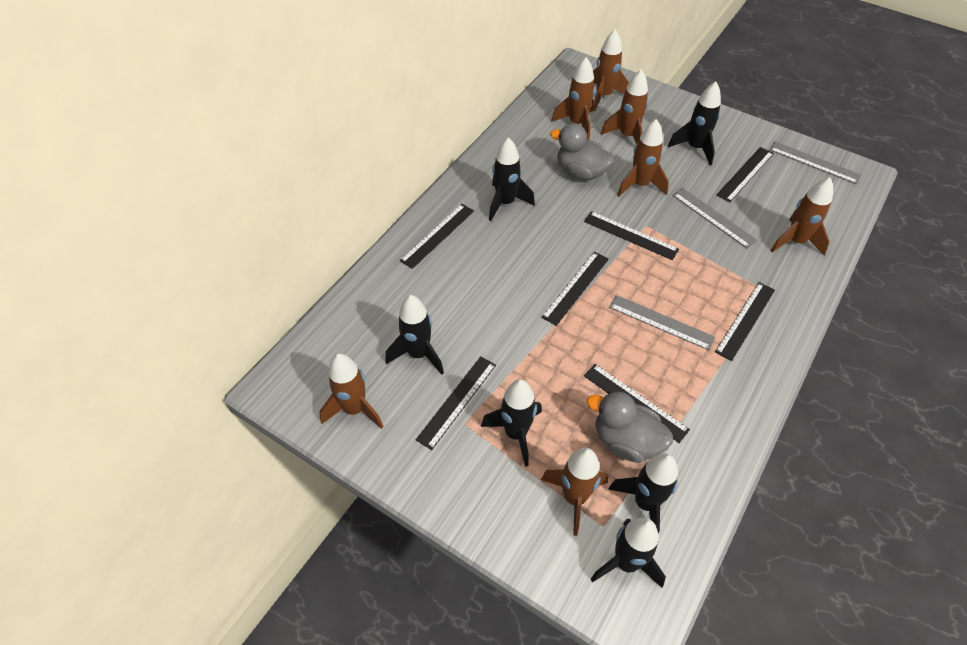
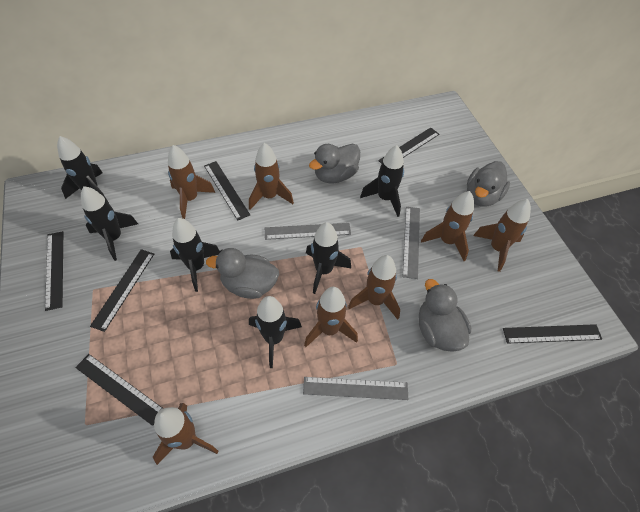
black ruler: 7 -> 6
grey duck: 2 -> 4

